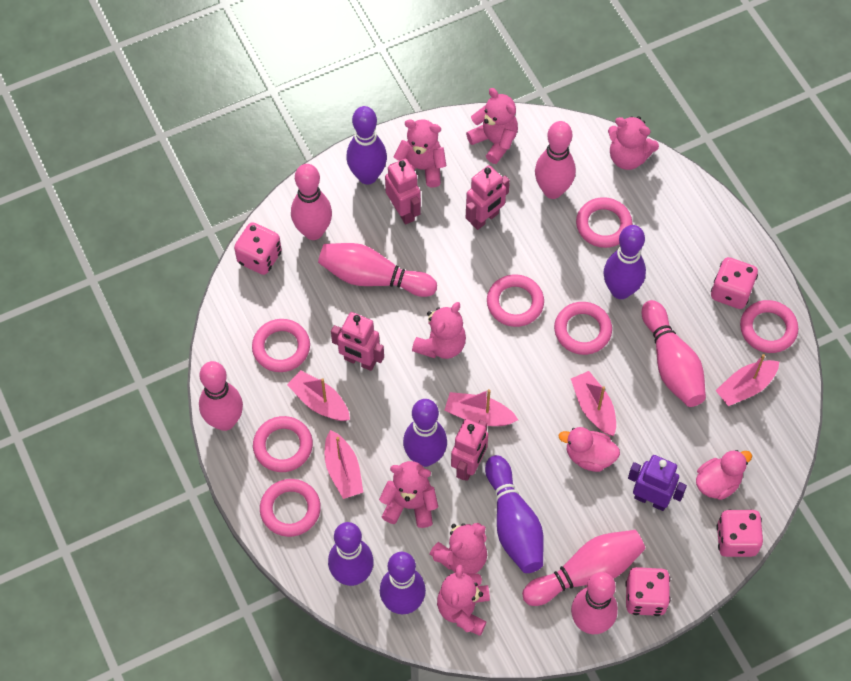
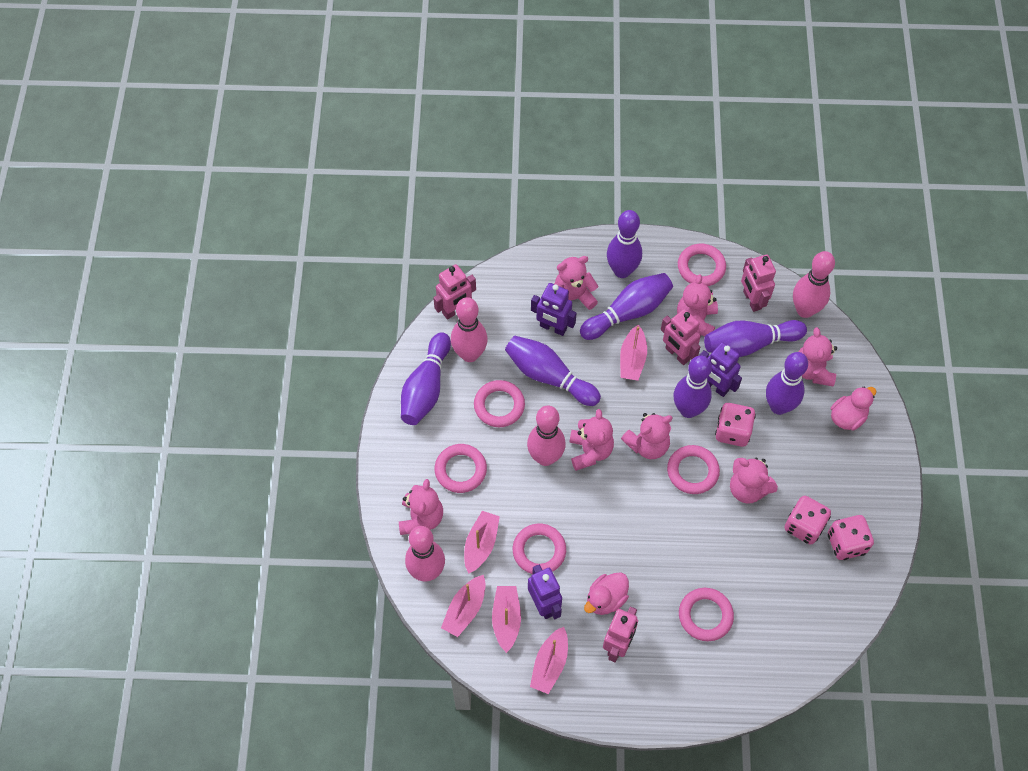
pink bowling pin: 7 -> 4
pink dice: 4 -> 3
pink ring: 7 -> 6
purple bowling pin: 6 -> 7
purple robot: 1 -> 3

